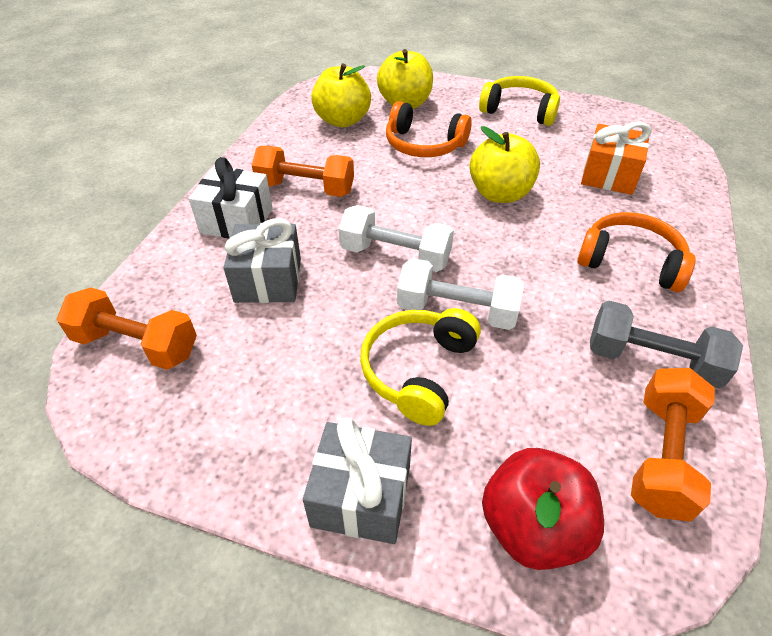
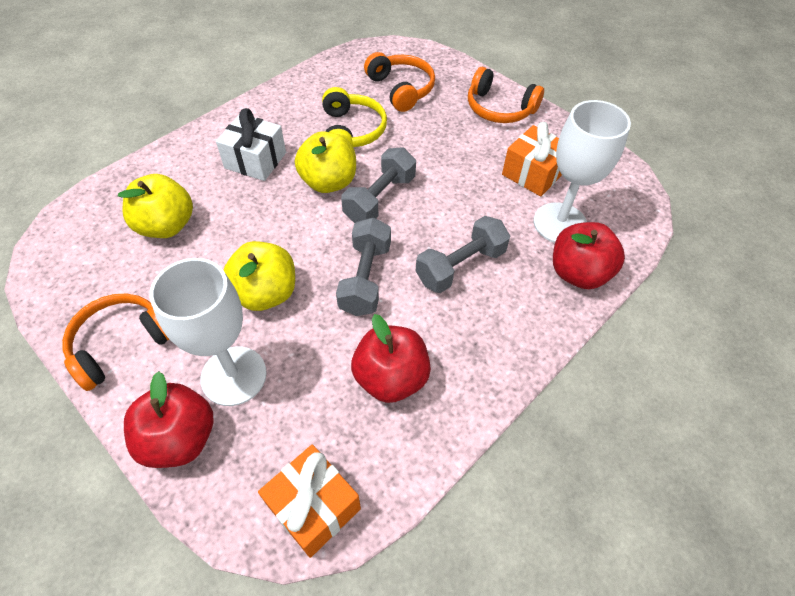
grey dumbbell: 1 -> 3
grey gift: 2 -> 0
orange dumbbell: 3 -> 0
orange gift: 1 -> 2
orange headphones: 2 -> 3
red apple: 1 -> 3
white dumbbell: 2 -> 0
white goblet: 0 -> 2
yellow headphones: 2 -> 1

